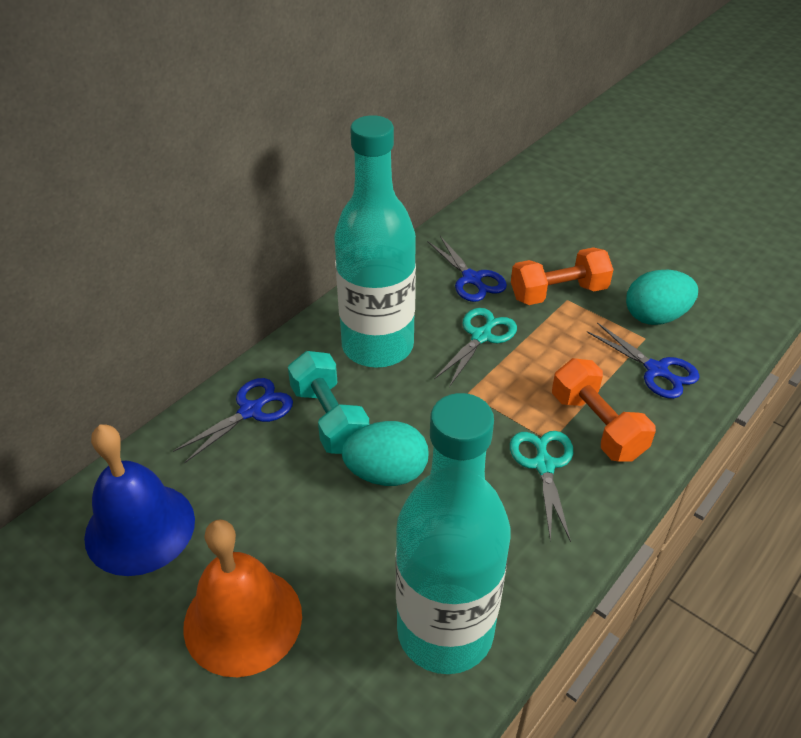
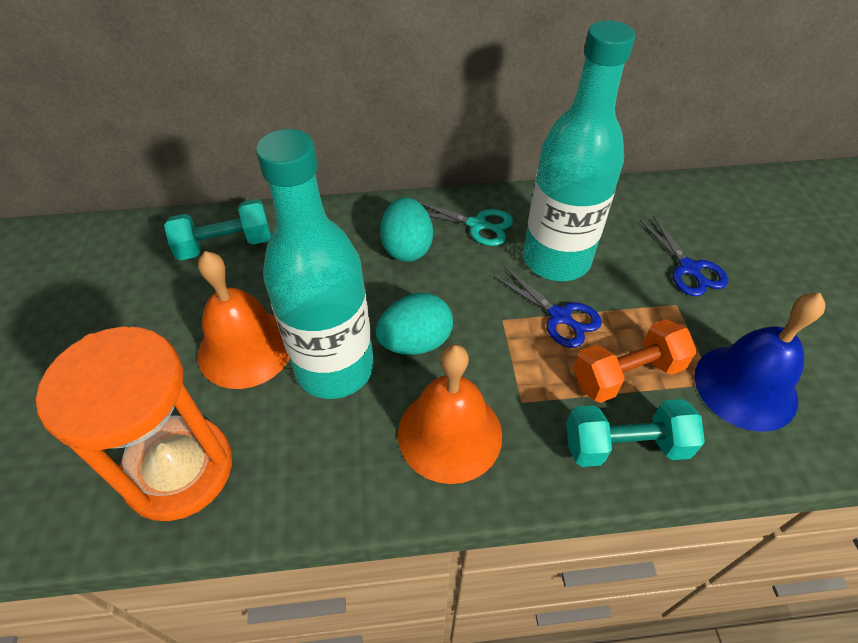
blue scissors: 3 -> 2
orange bell: 1 -> 2
orange dumbbell: 2 -> 1
orange hourglass: 0 -> 1
turquoise dumbbell: 1 -> 2
turquoise scissors: 2 -> 1

